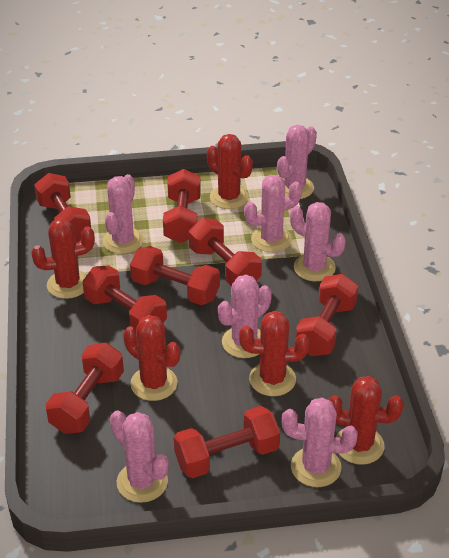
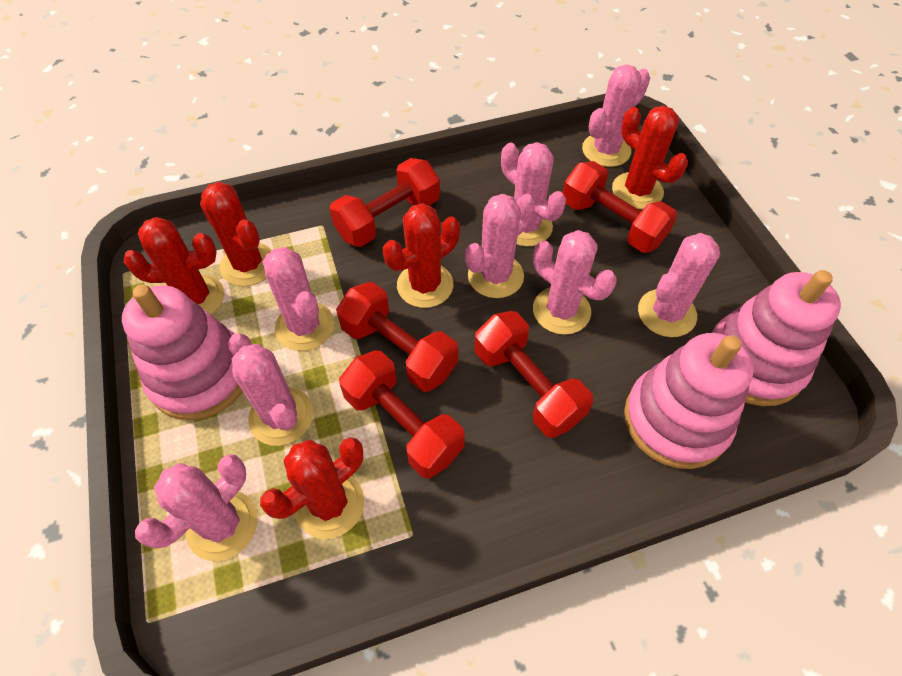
pink cactus: 7 -> 8
pink stacking toy: 0 -> 3
red dumbbell: 8 -> 5

